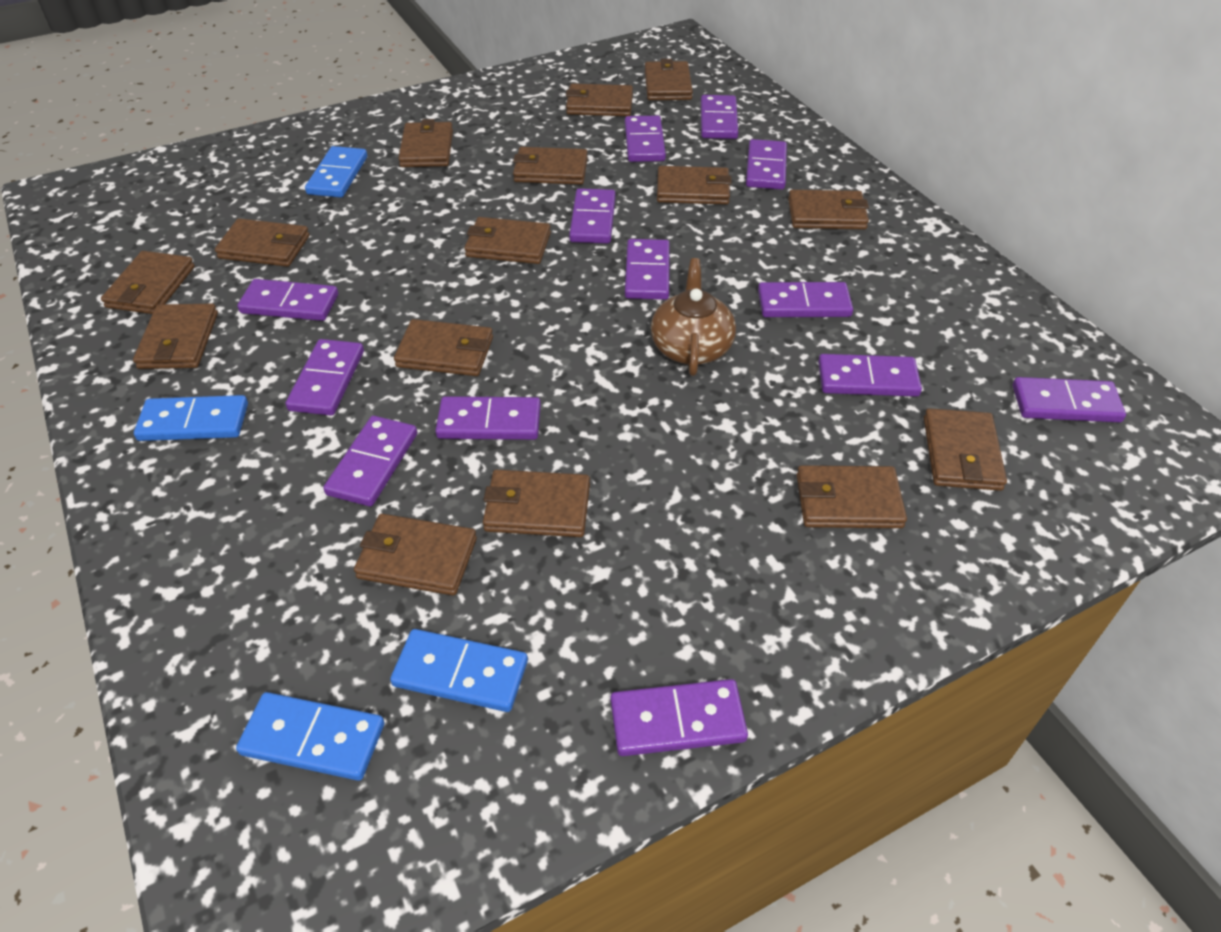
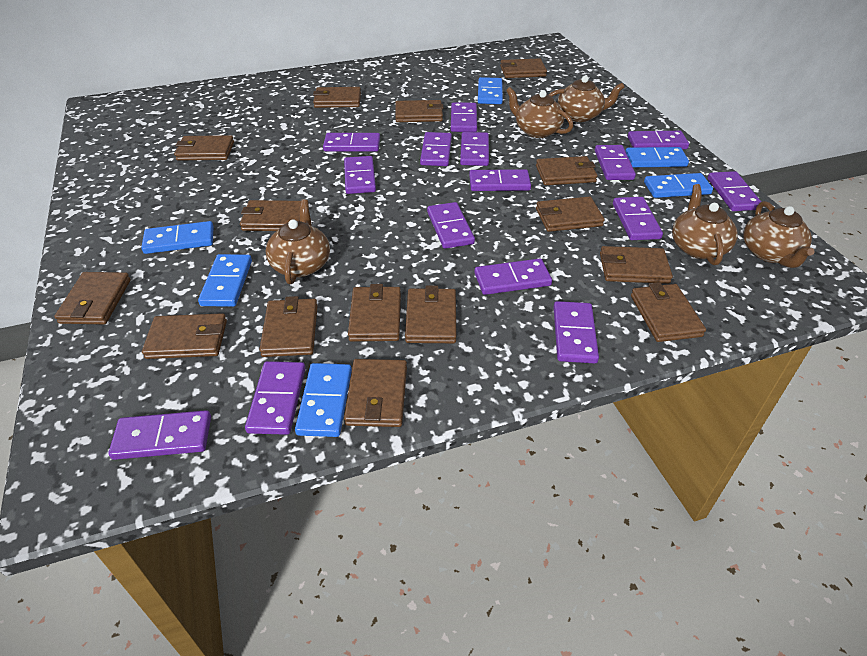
blue domino: 4 -> 6
brown teapot: 1 -> 5
purple domino: 13 -> 15

